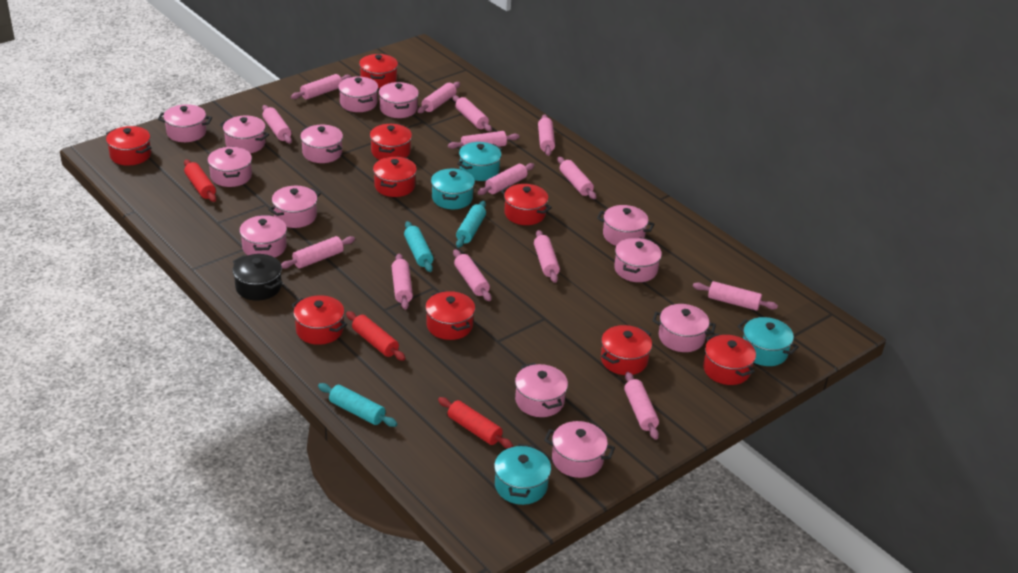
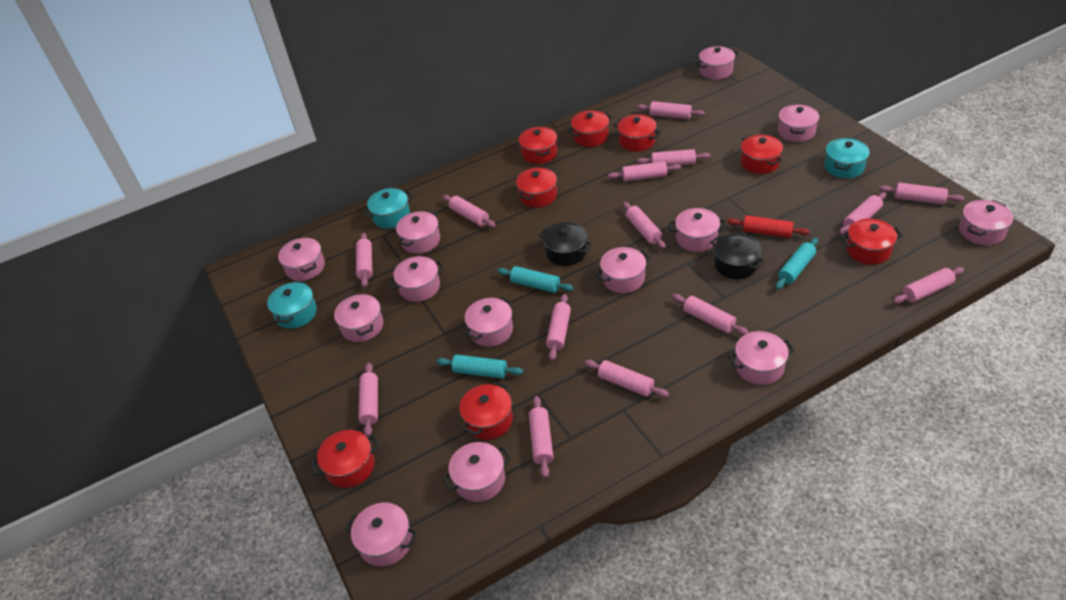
black pot: 1 -> 2
red pot: 9 -> 8
red rolling pin: 3 -> 1
turquoise pot: 4 -> 3

